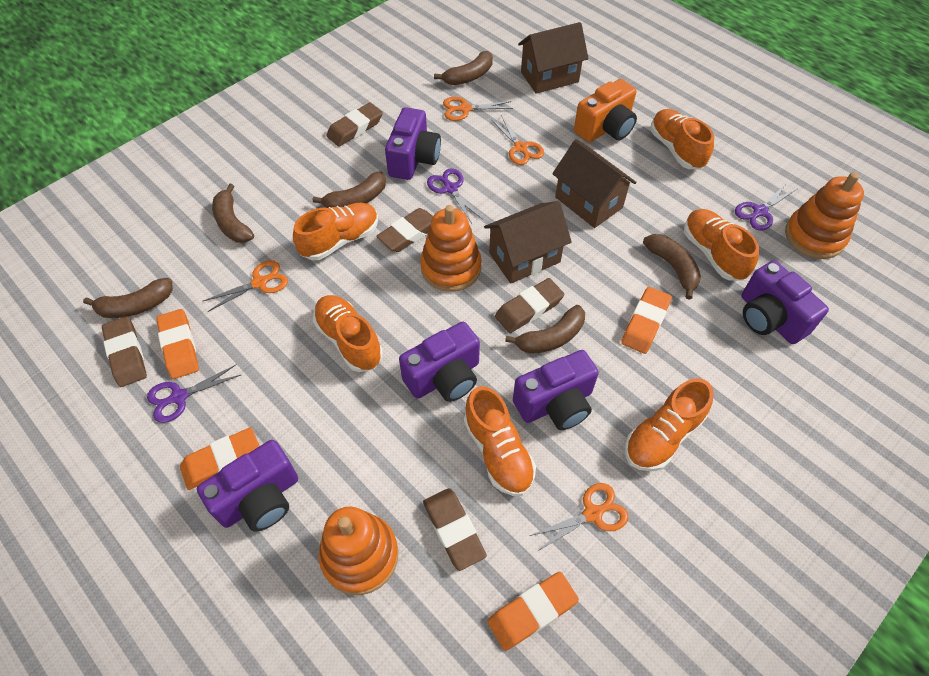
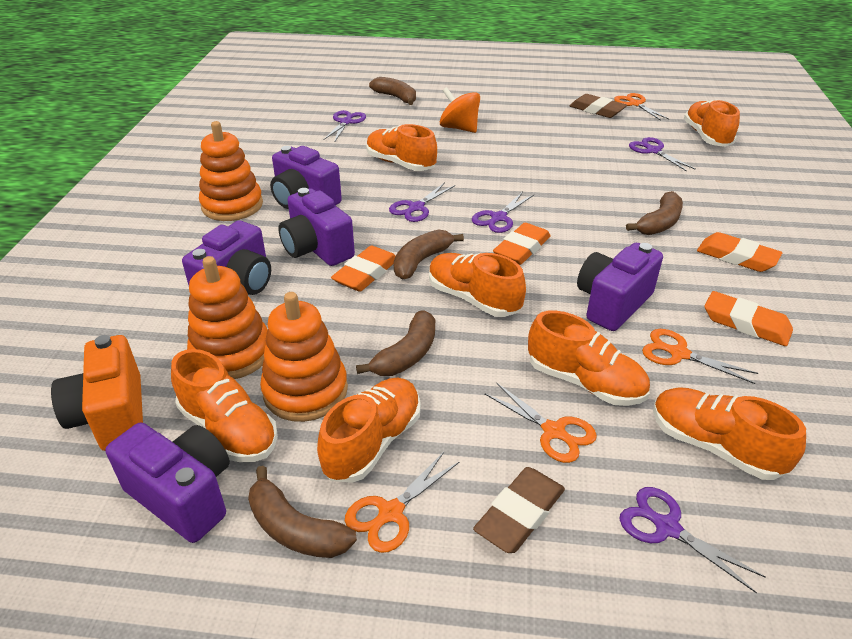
brown banana: 6 -> 5
brown eraser: 5 -> 2
brown house: 3 -> 0
orange shoe: 6 -> 7
orange spinning top: 0 -> 1
purple scissors: 3 -> 5

